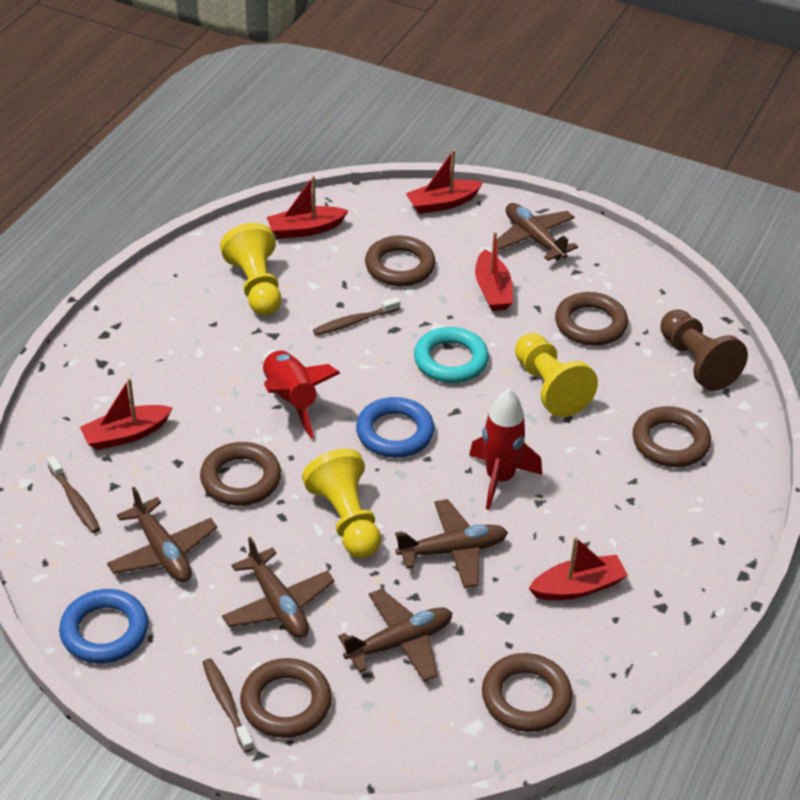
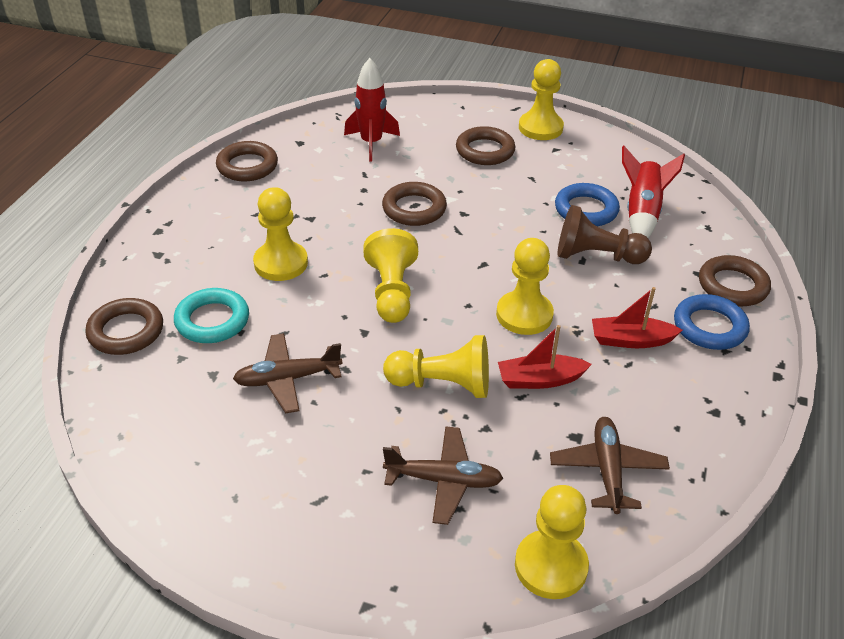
brown plane: 5 -> 3
brown ring: 6 -> 5
brown toothbrush: 3 -> 0
red boat: 5 -> 2
yellow pawn: 3 -> 6

